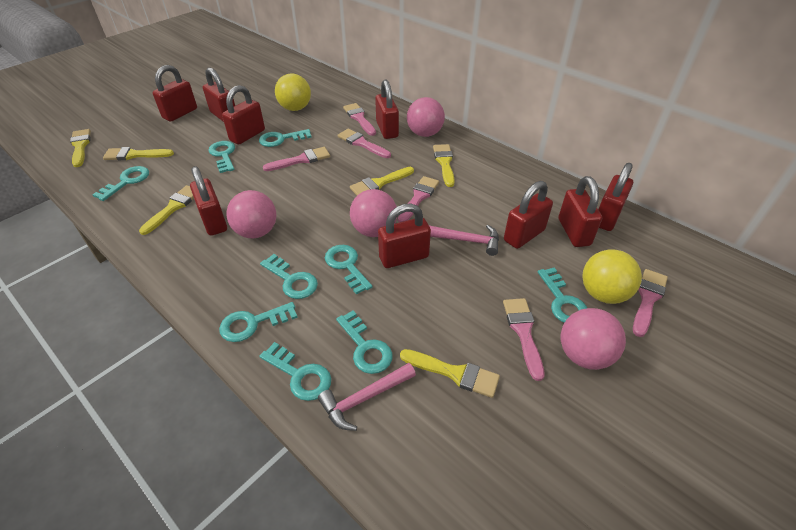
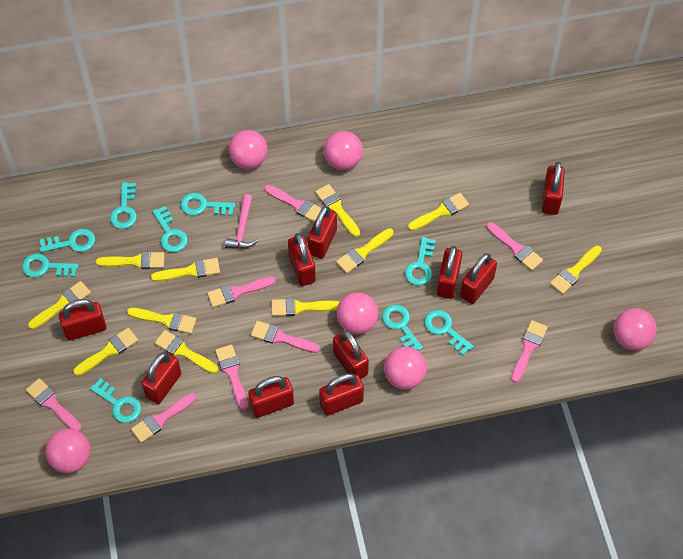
pink ball: 4 -> 6
pink brush: 6 -> 8
pink hammer: 2 -> 1
red padlock: 9 -> 10
yellow ball: 2 -> 0
yellow brush: 6 -> 11

